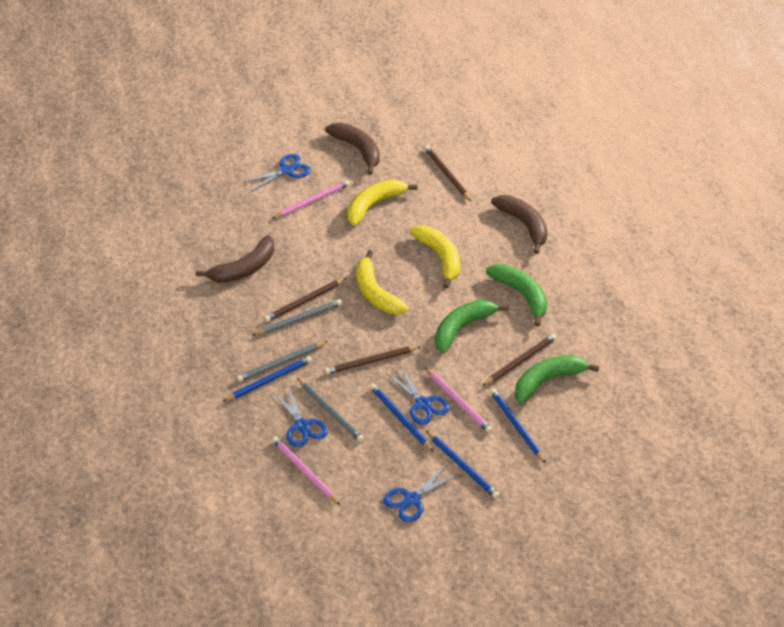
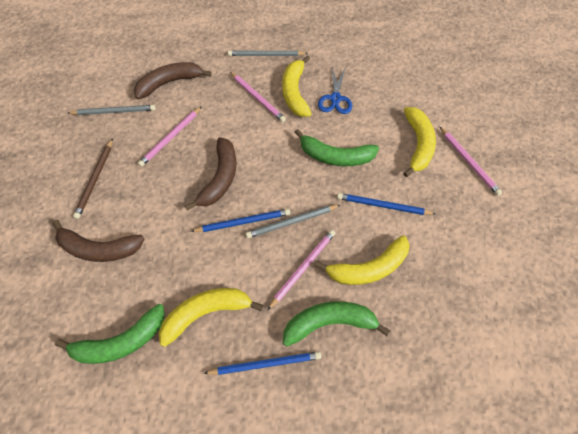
blue pencil: 4 -> 3
blue scissors: 4 -> 1
brown pencil: 4 -> 1
pink pencil: 3 -> 4
yellow banana: 3 -> 4

